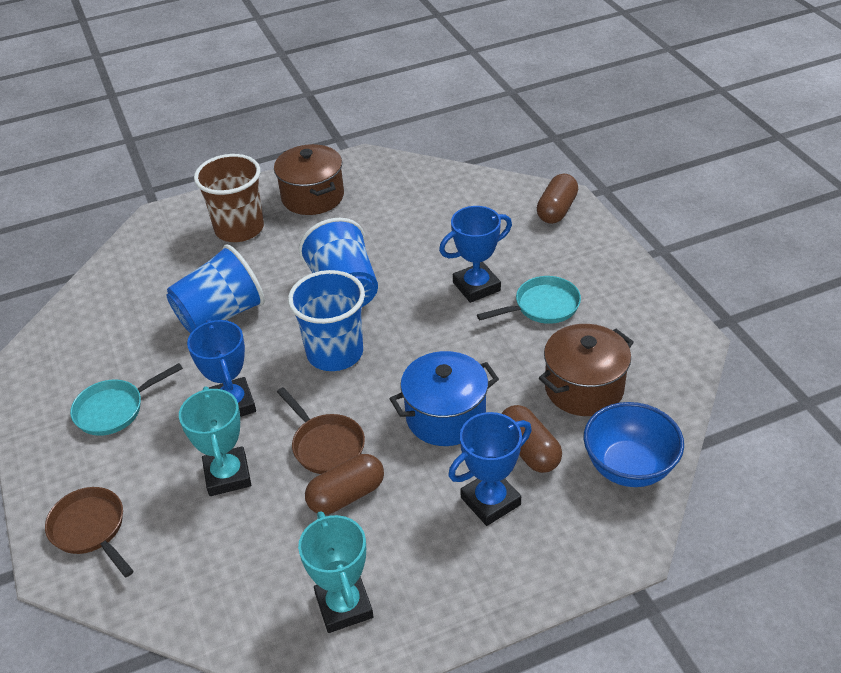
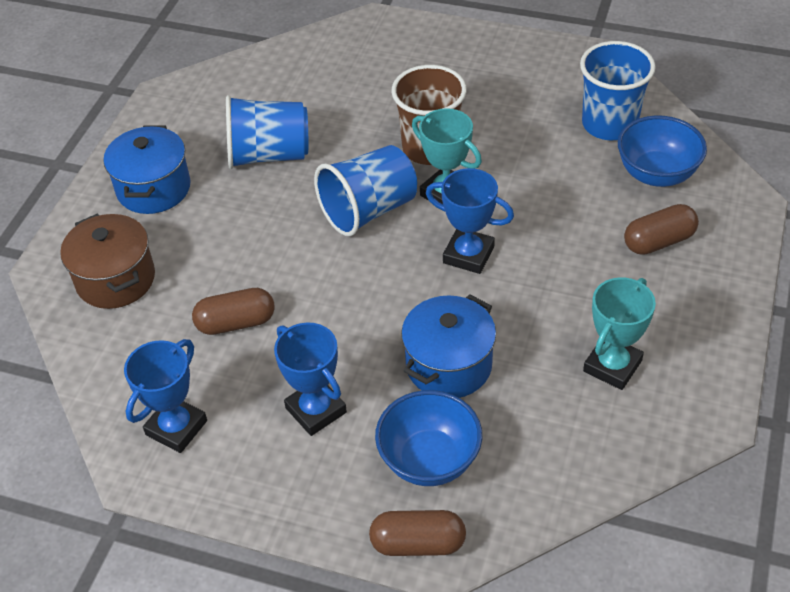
blue bowl: 1 -> 2
blue pot: 1 -> 2
brown pan: 2 -> 0
brown pot: 2 -> 1
turquoise pan: 2 -> 0

